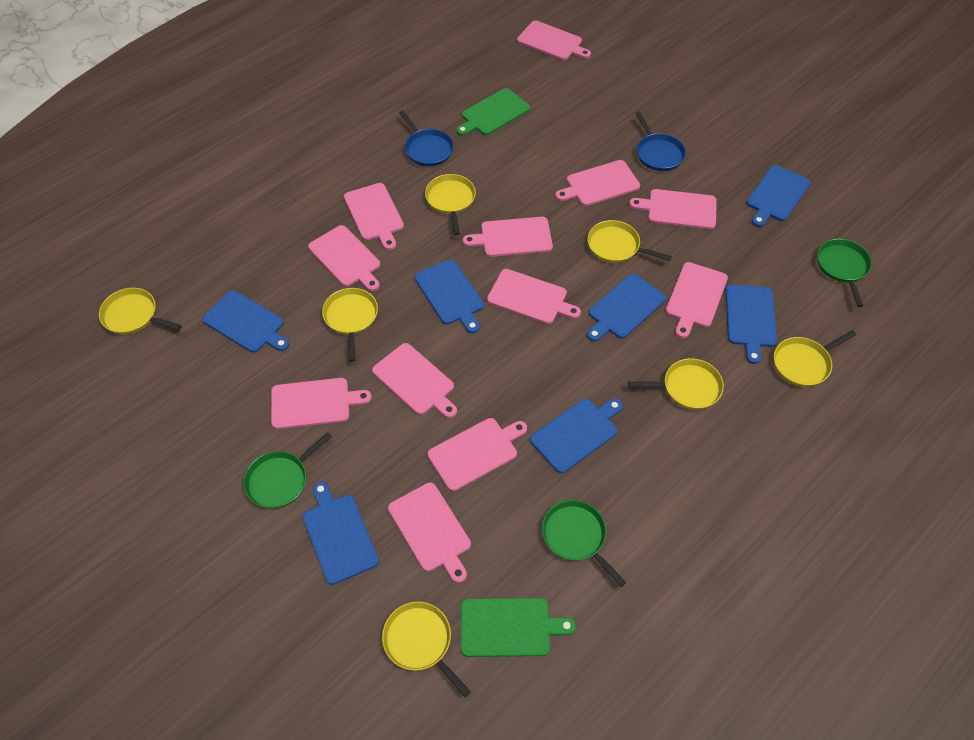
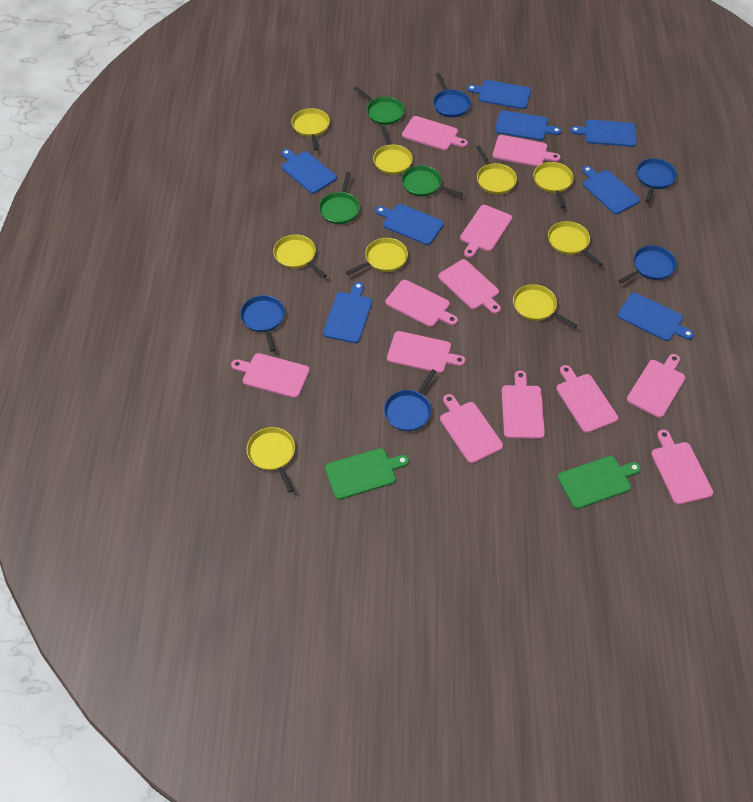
blue cutting board: 7 -> 8
blue pan: 2 -> 5
yellow pan: 7 -> 9

